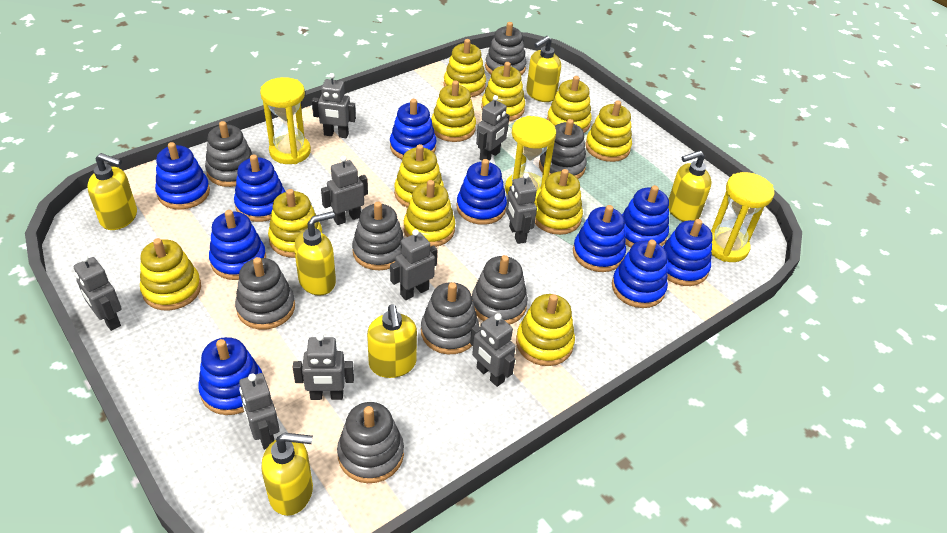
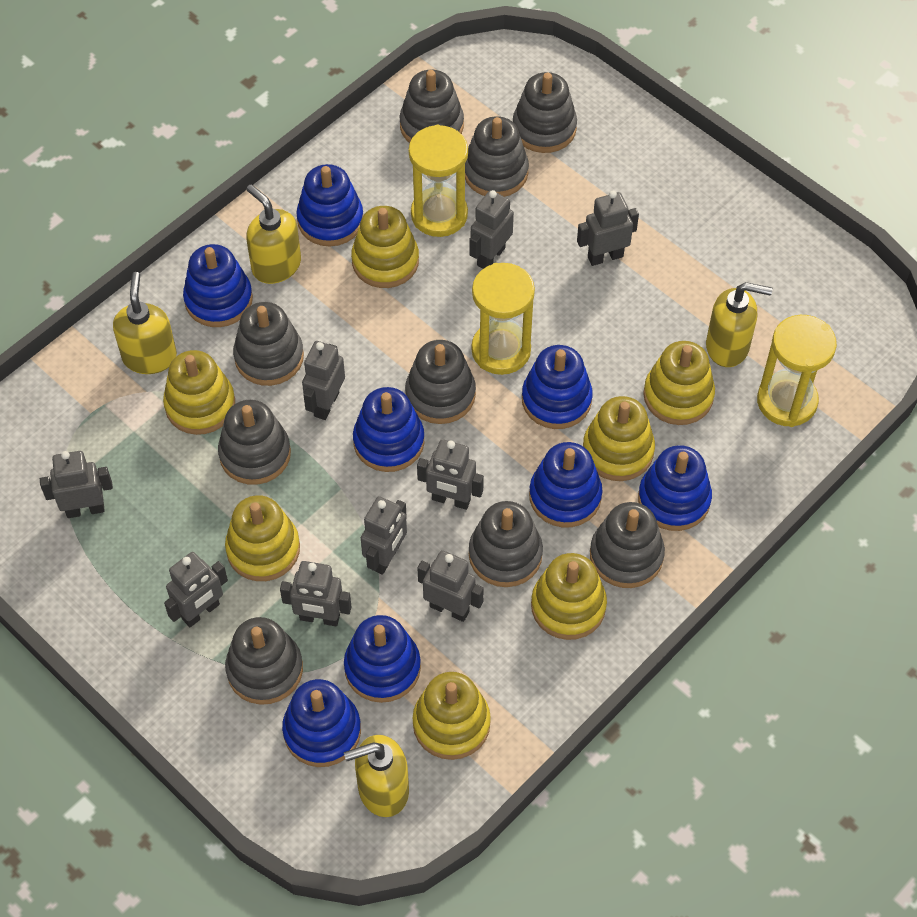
blue stacking toy: 10 -> 8
grey stacking toy: 8 -> 9
yellow soap dispenser: 6 -> 4
yellow stacking toy: 11 -> 7

